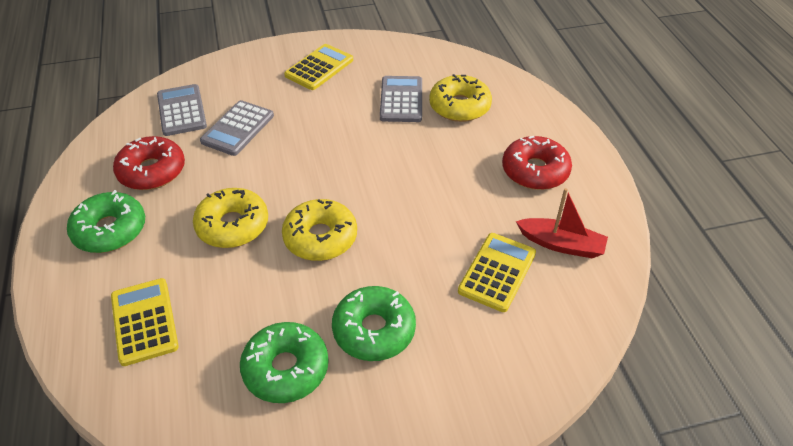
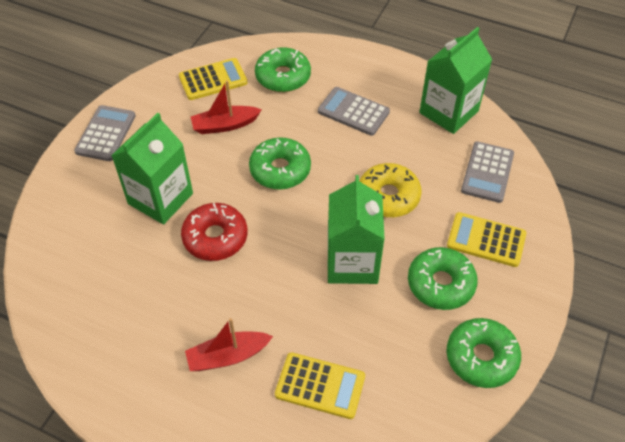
green carton: 0 -> 3
green donut: 3 -> 4
red boat: 1 -> 2
red donut: 2 -> 1
yellow donut: 3 -> 1

